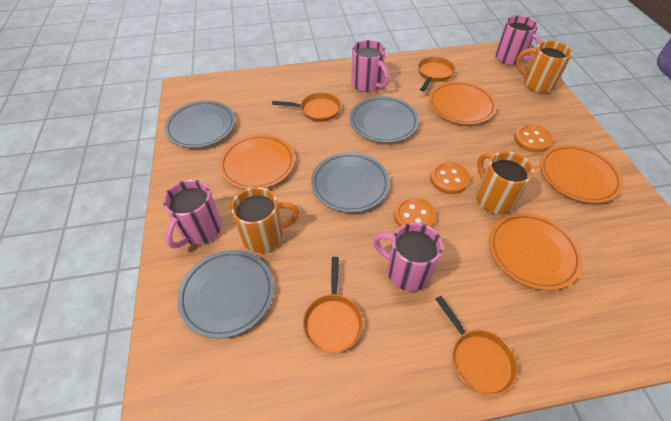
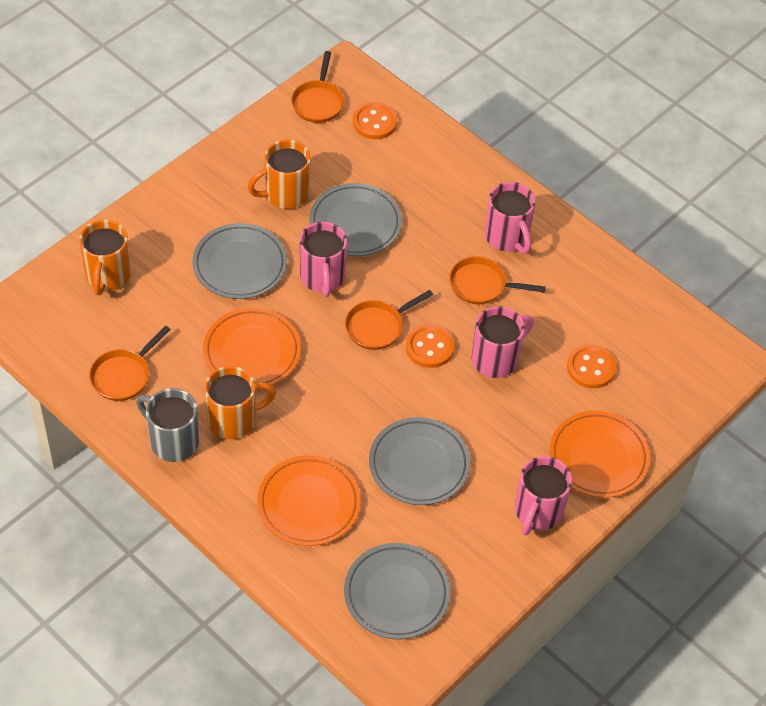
grey mug: 0 -> 1
orange plate: 4 -> 3

